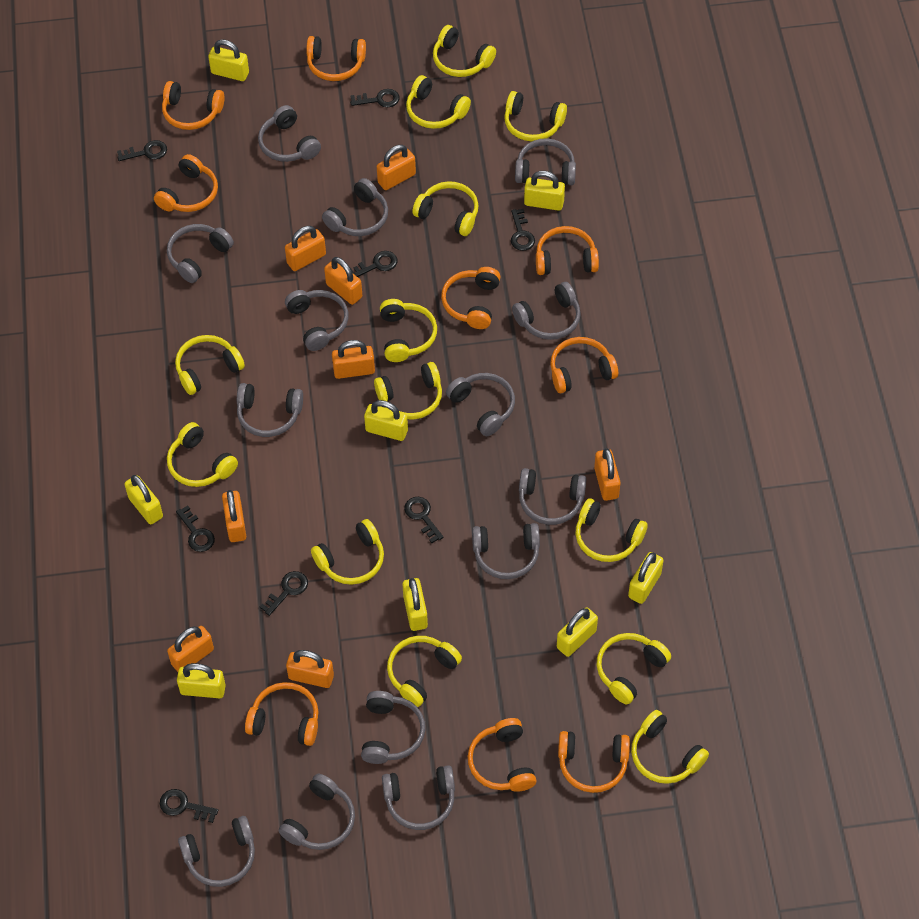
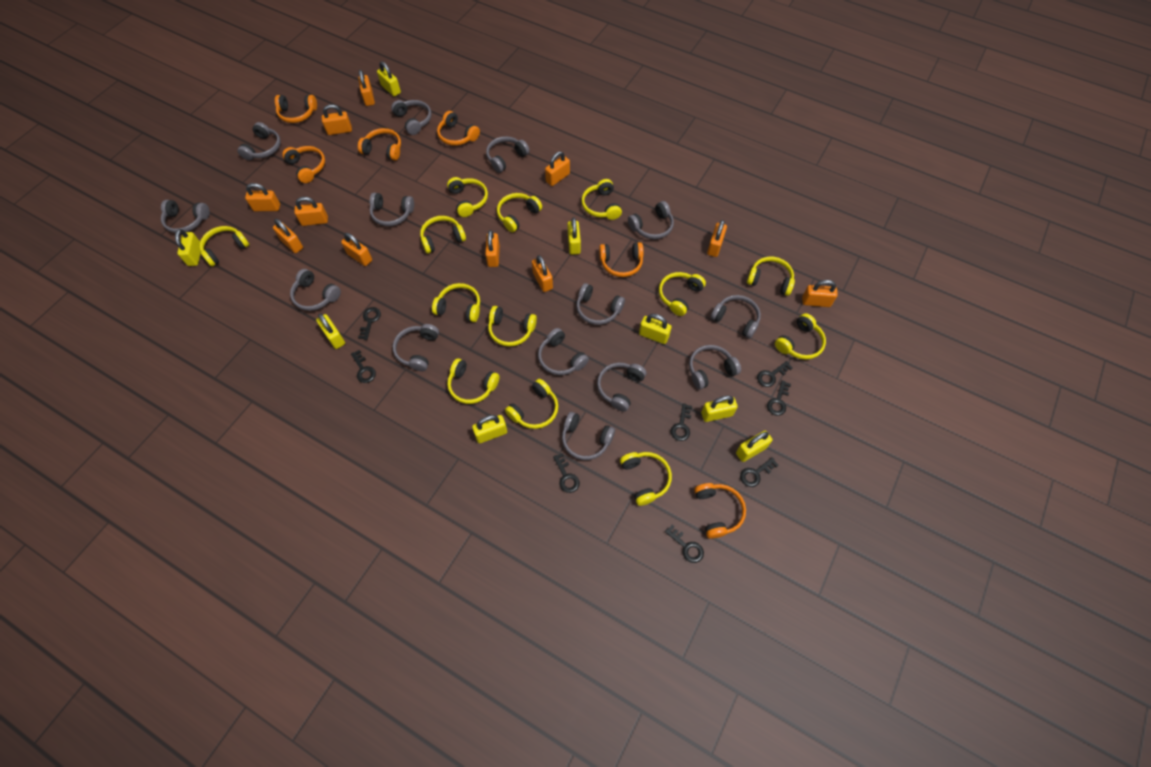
orange headphones: 9 -> 6
orange padlock: 8 -> 11

